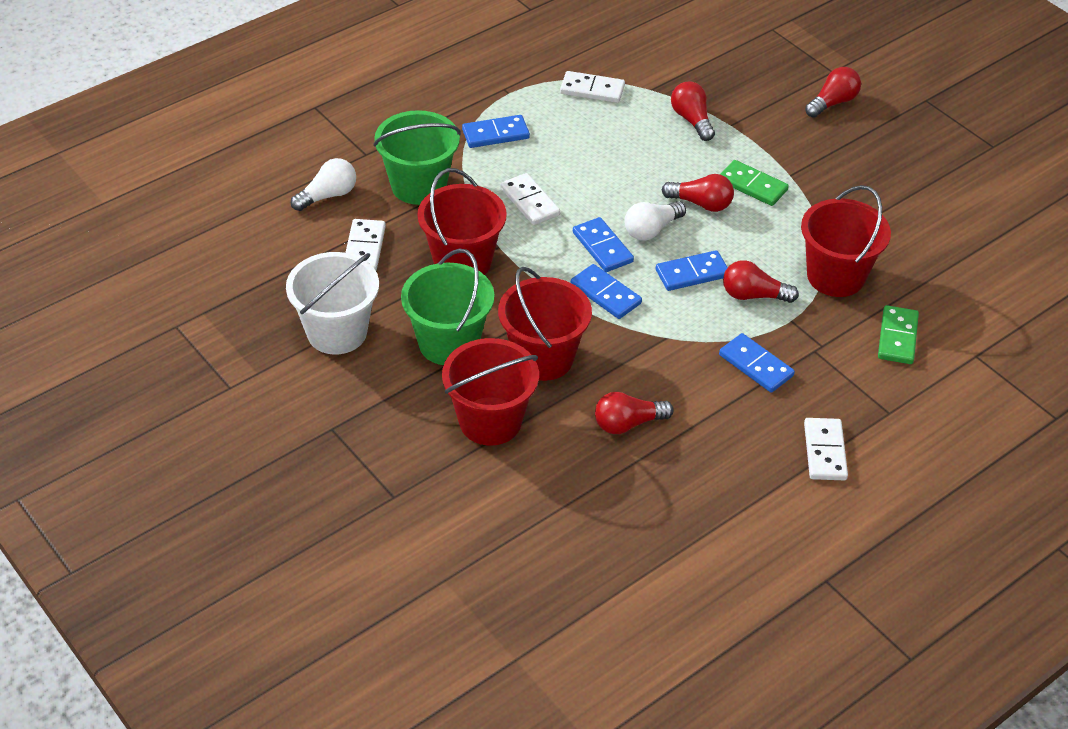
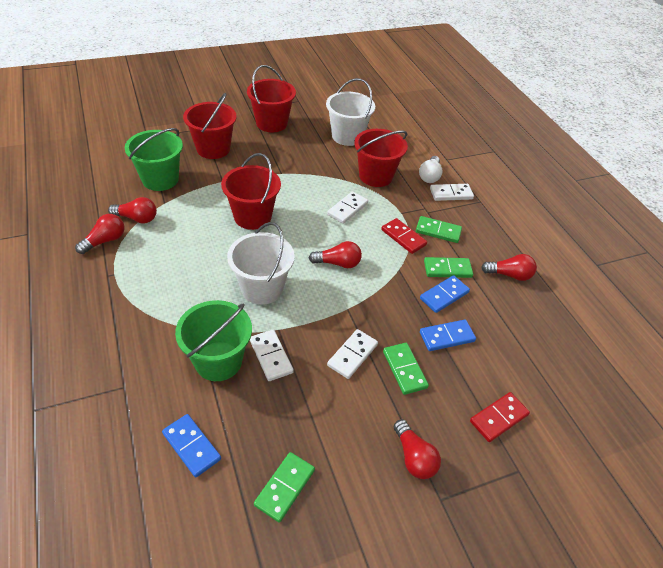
blue domino: 5 -> 3
green domino: 2 -> 4
red domino: 0 -> 2
white bucket: 1 -> 2
white light bulb: 2 -> 1

